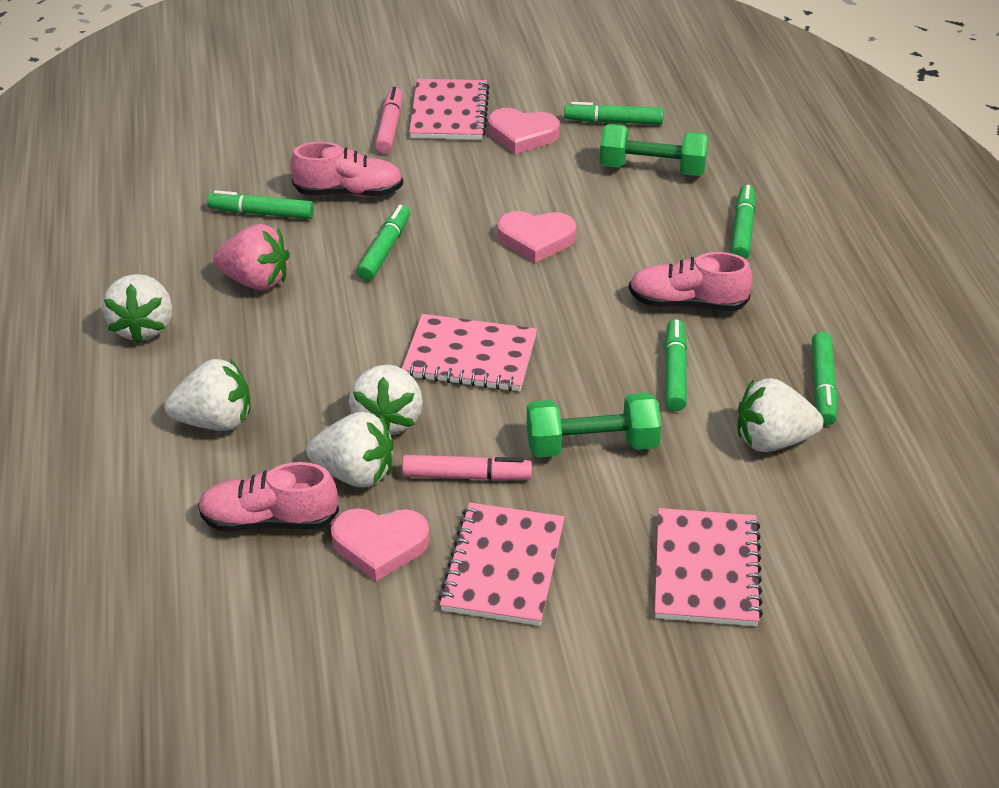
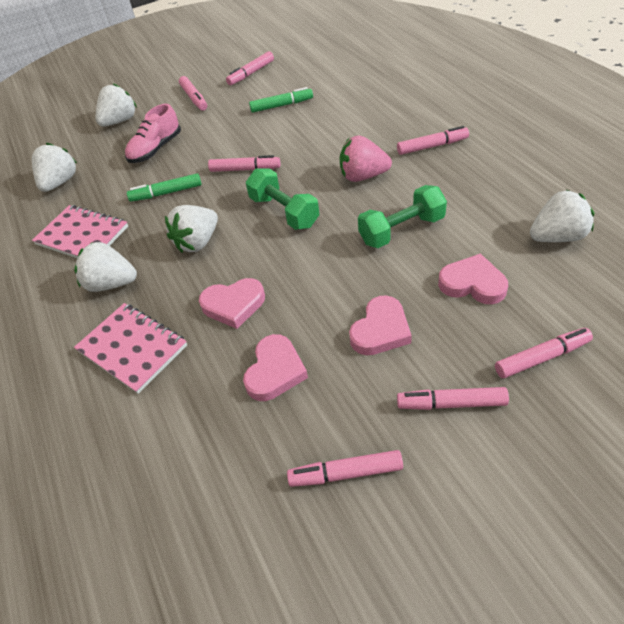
green marker: 6 -> 2
pink heart: 3 -> 4
pink marker: 2 -> 7
pink notebook: 4 -> 2
pink shoe: 3 -> 1

